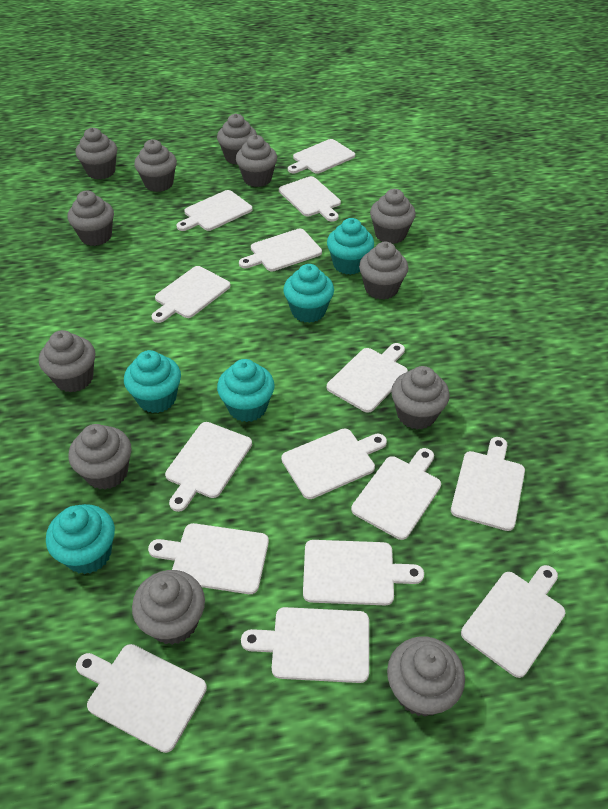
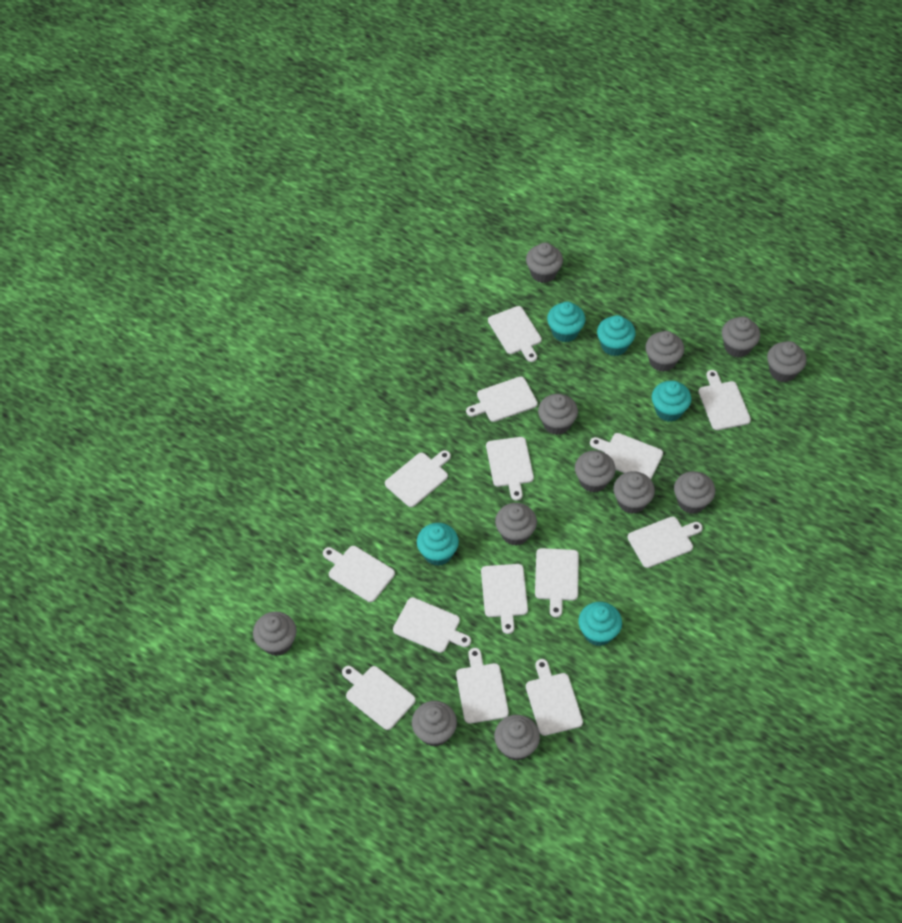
white cutting board: 15 -> 14

